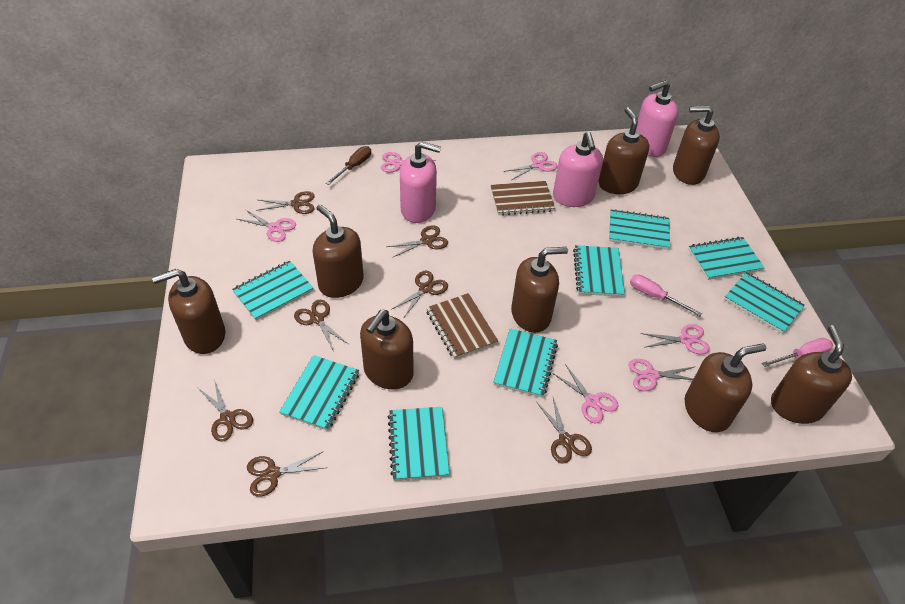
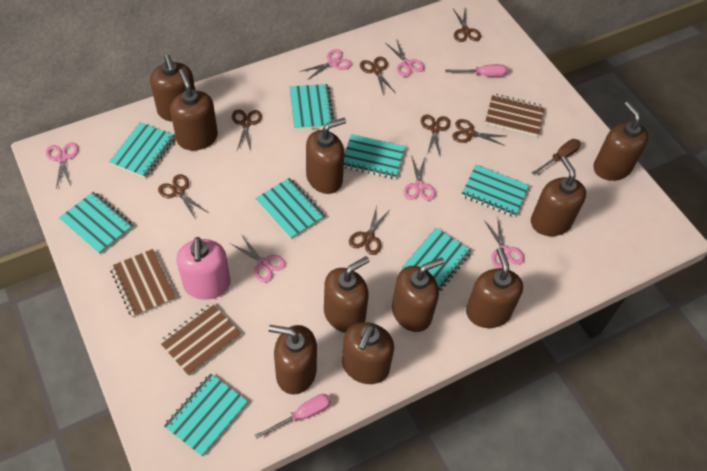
brown notebook: 2 -> 3
brown soap dispenser: 8 -> 10
pink soap dispenser: 3 -> 1

